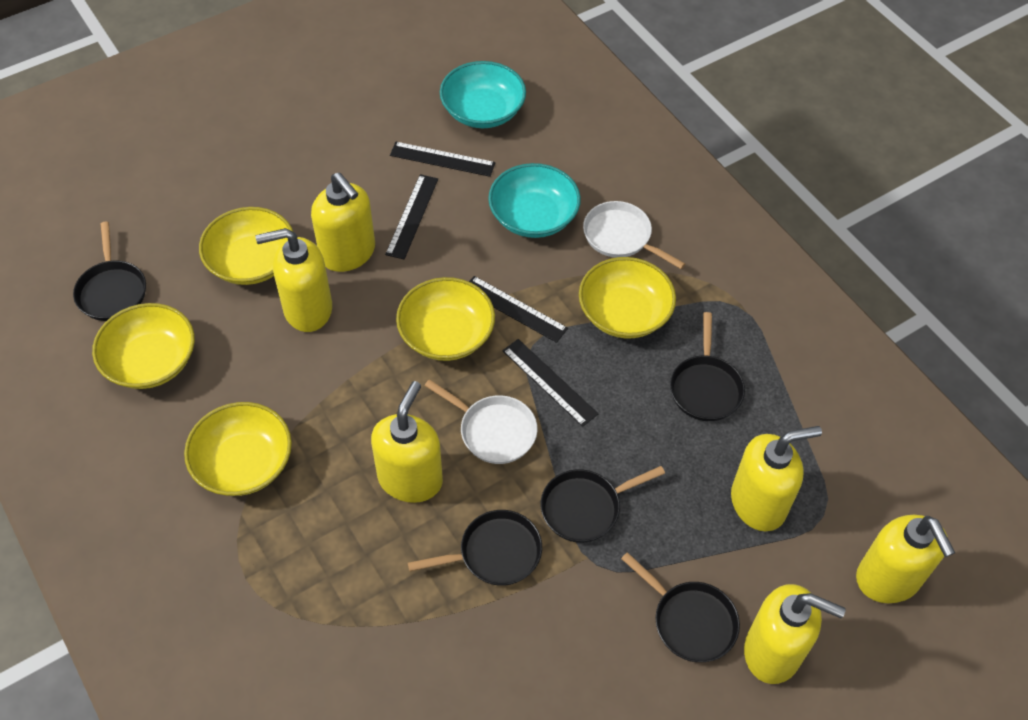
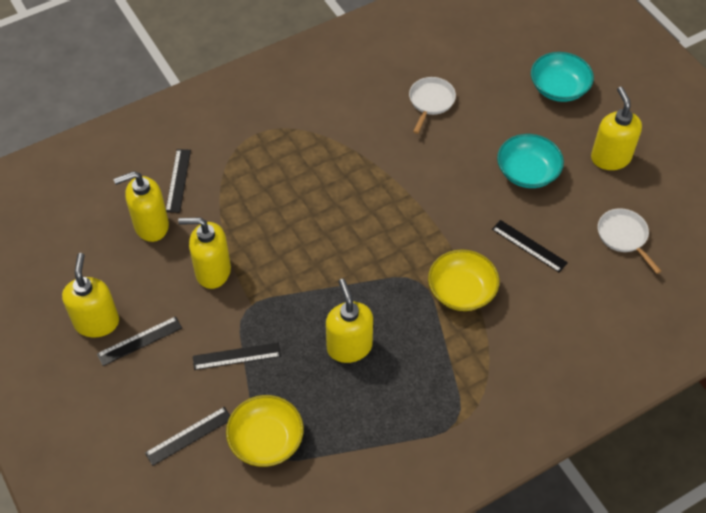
black pan: 5 -> 0
black ruler: 4 -> 5
yellow bowl: 5 -> 2
yellow soap dispenser: 6 -> 5

